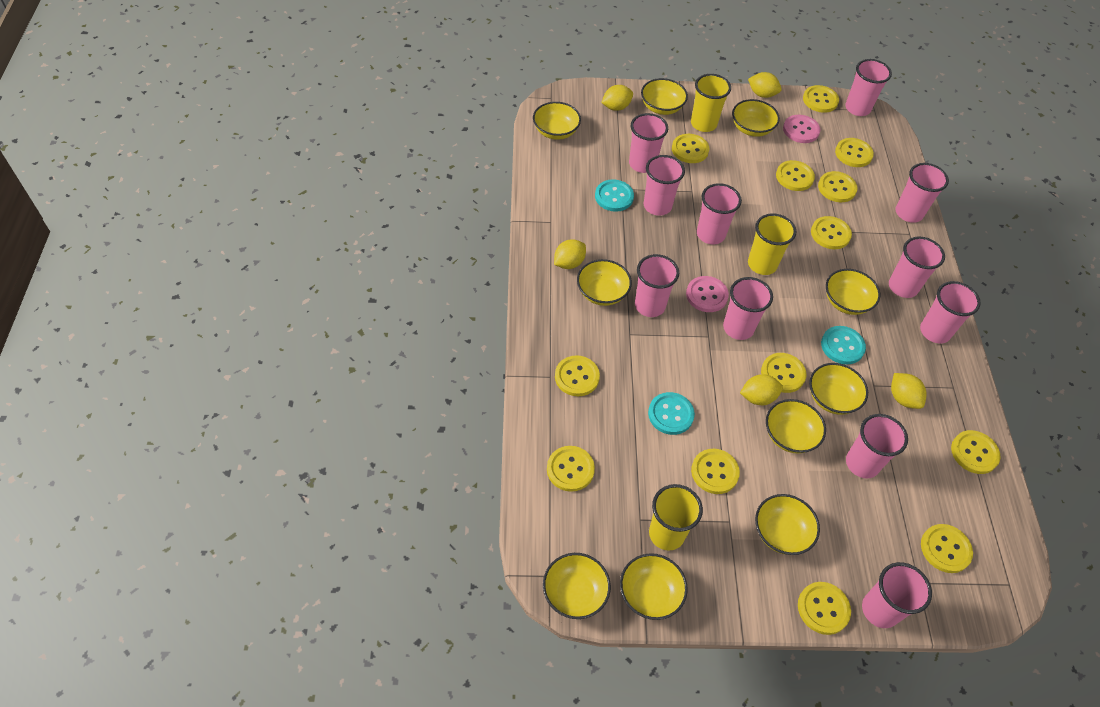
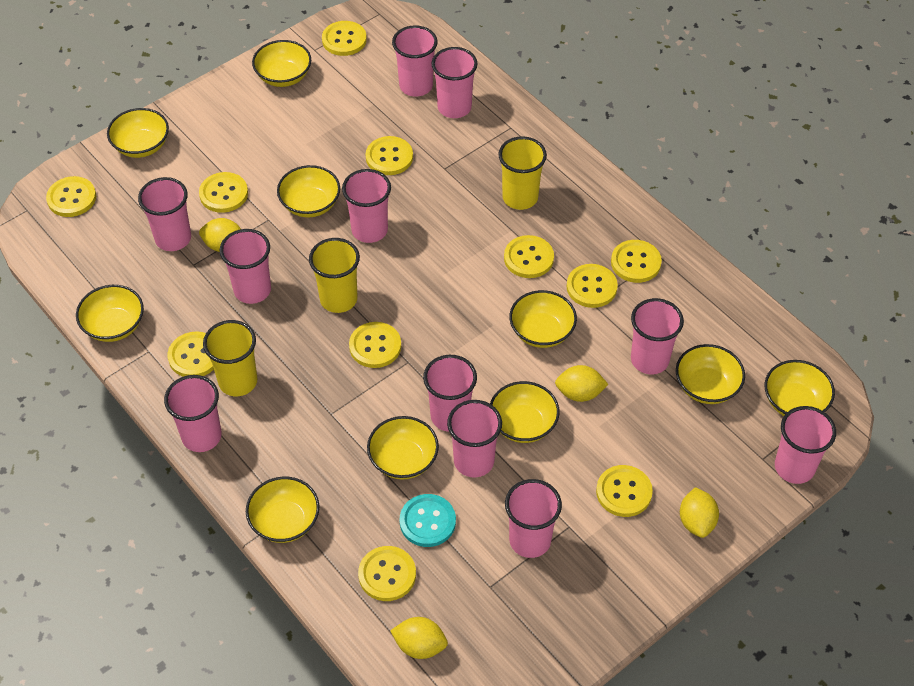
pink button: 2 -> 0
turquoise button: 3 -> 1
yellow button: 13 -> 11
yellow lemon: 5 -> 4

